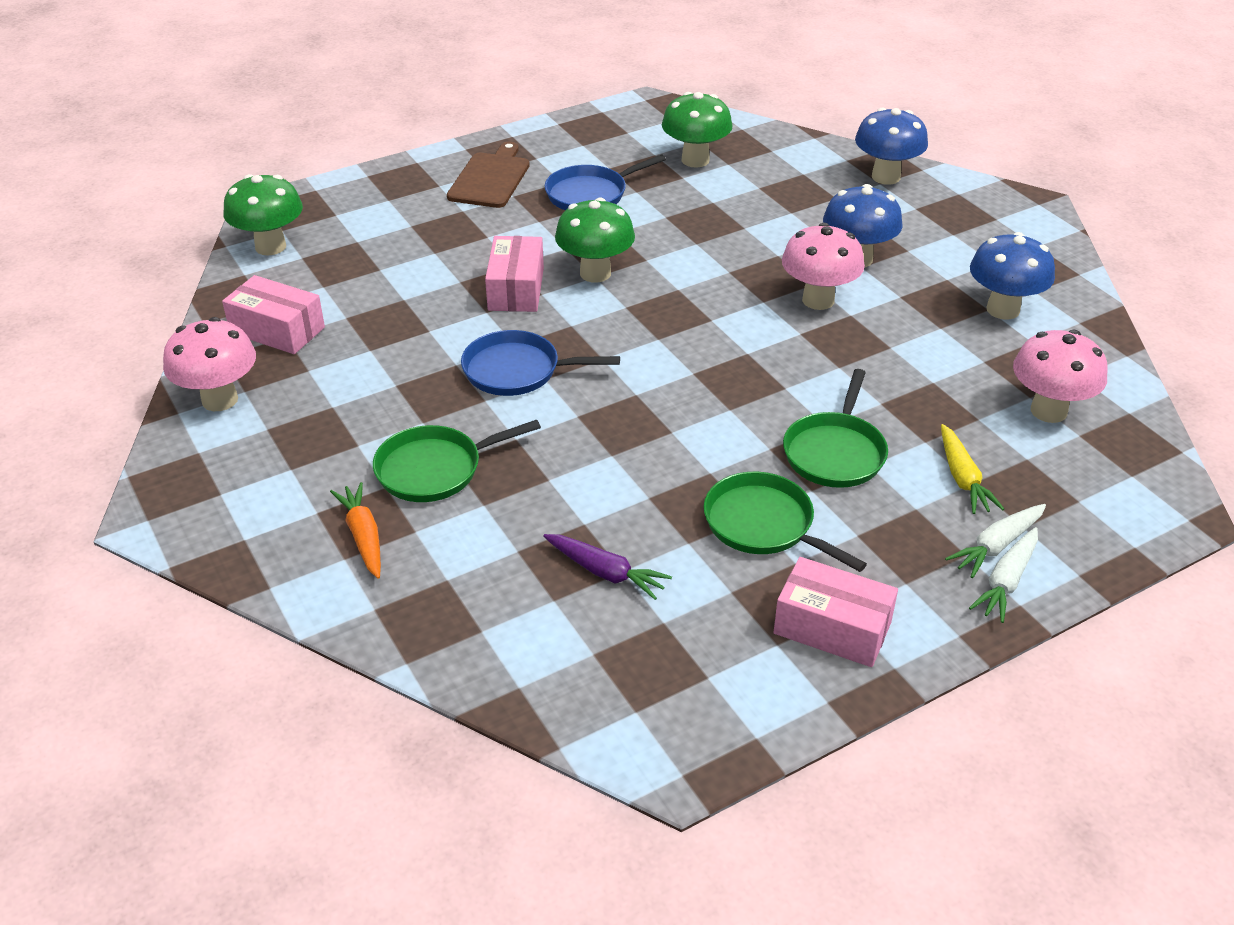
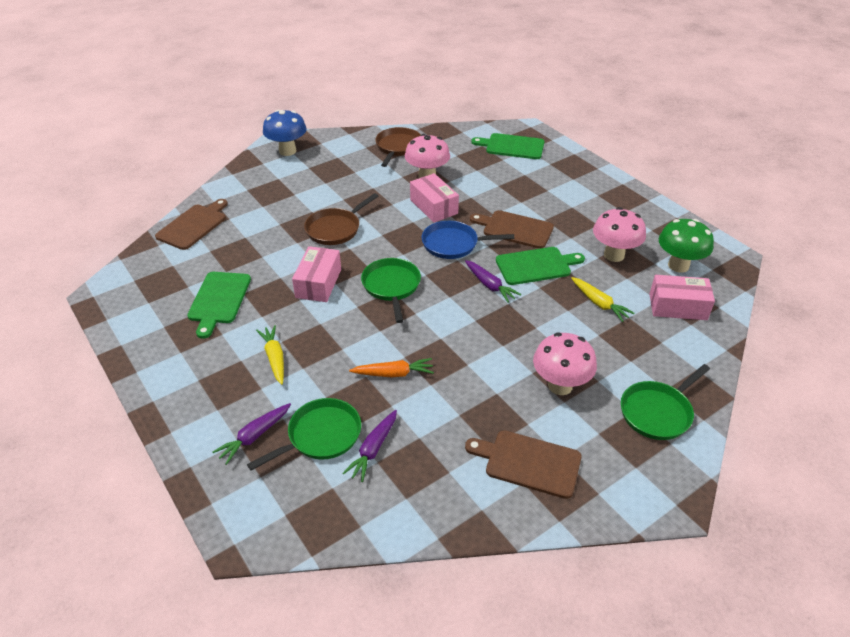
blue mushroom: 3 -> 1
blue pan: 2 -> 1
brown cutting board: 1 -> 3
brown pan: 0 -> 2
green cutting board: 0 -> 3
green mushroom: 3 -> 1
purple carrot: 1 -> 3
white carrot: 2 -> 0
yellow carrot: 1 -> 2

